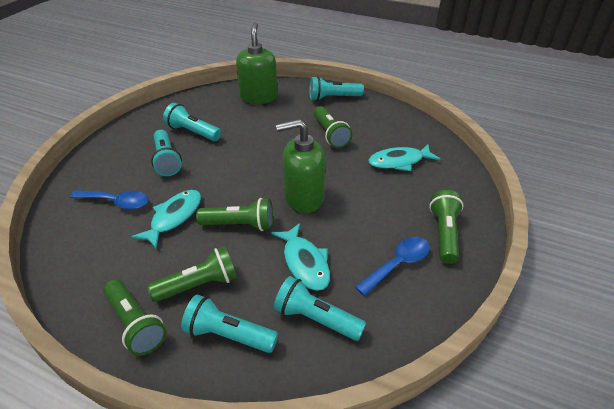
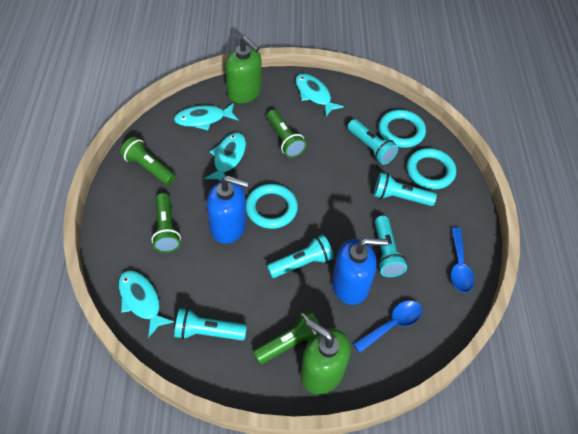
blue soap dispenser: 0 -> 2
green flashlight: 5 -> 4
turquoise fish: 3 -> 4
turquoise ring: 0 -> 3

